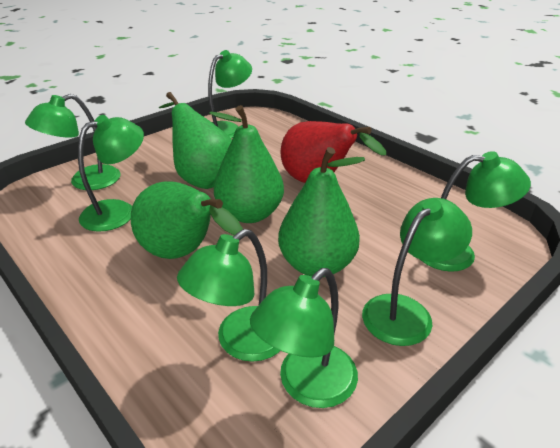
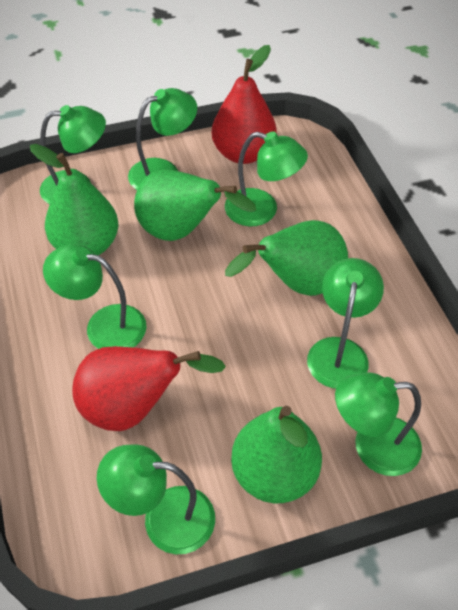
red pear: 1 -> 2

